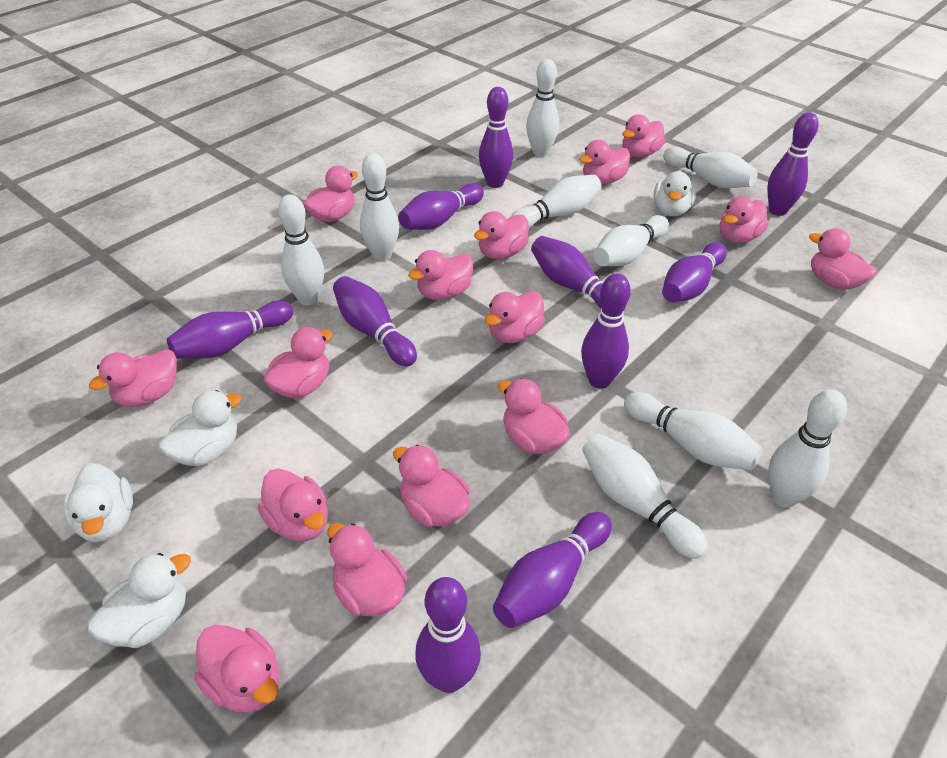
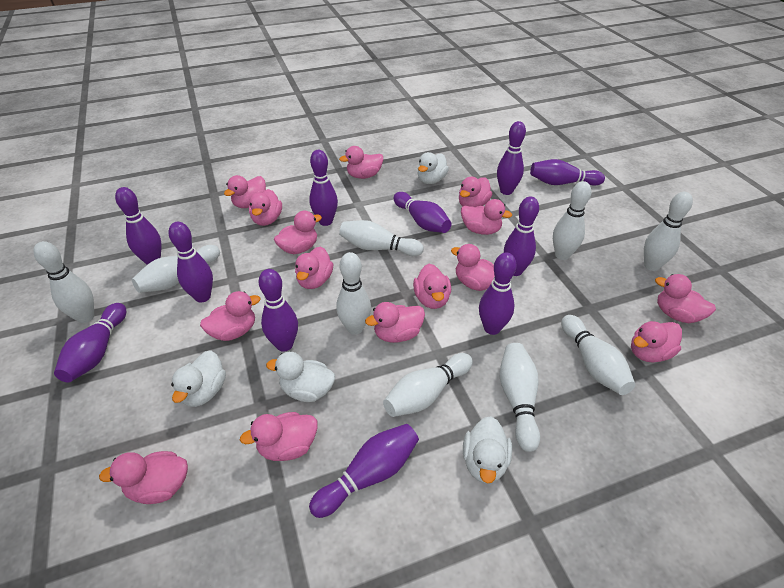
purple bowling pin: 10 -> 11

